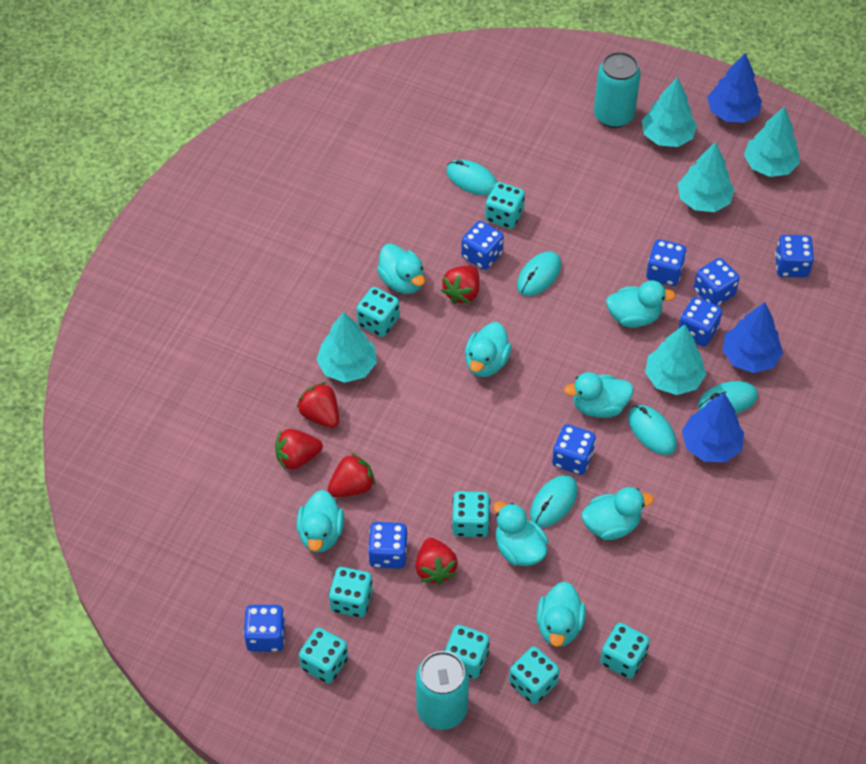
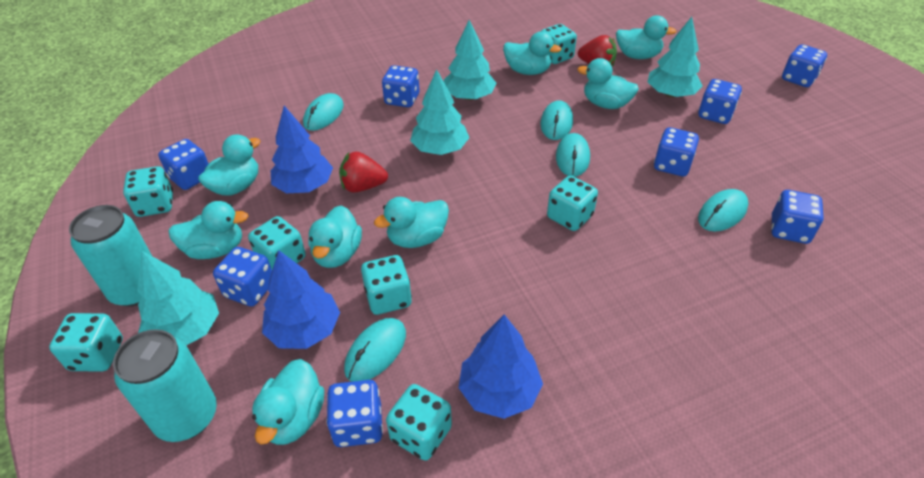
red strawberry: 5 -> 2
turquoise dice: 8 -> 7
turquoise tree: 5 -> 4

